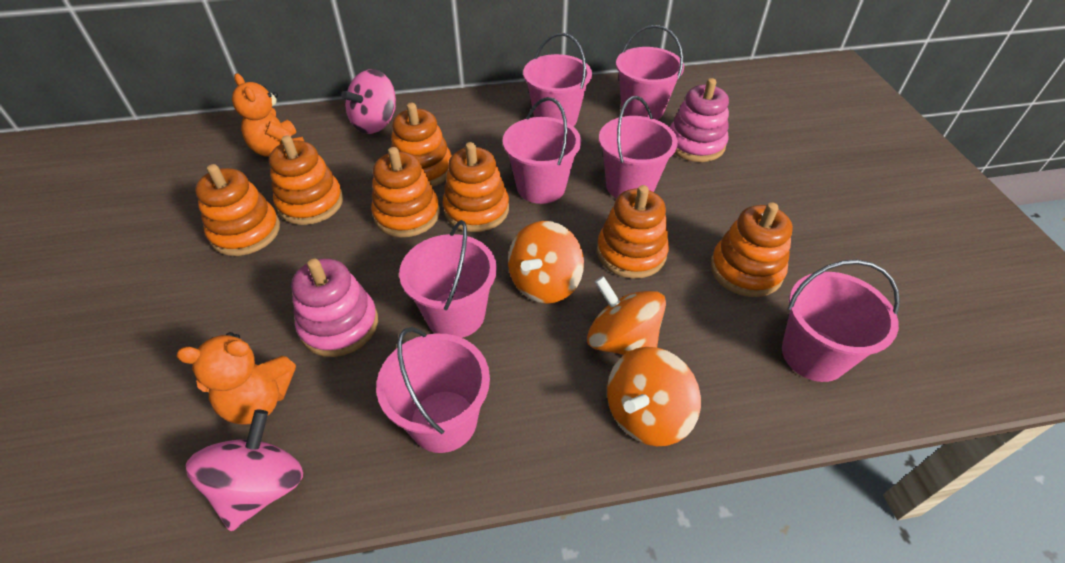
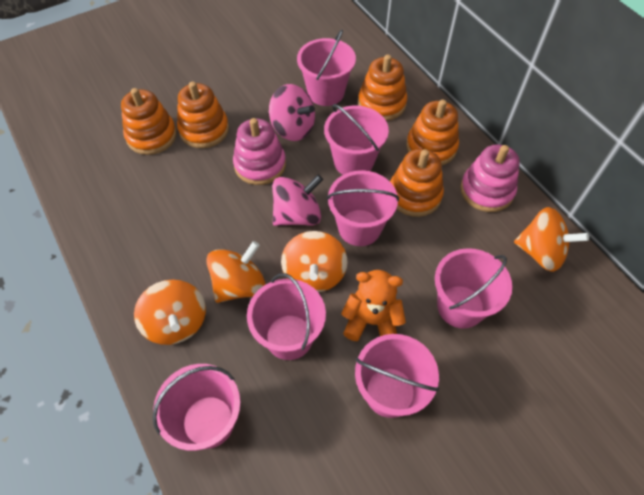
orange spinning top: 3 -> 4
orange stacking toy: 7 -> 5
orange teddy bear: 2 -> 1

